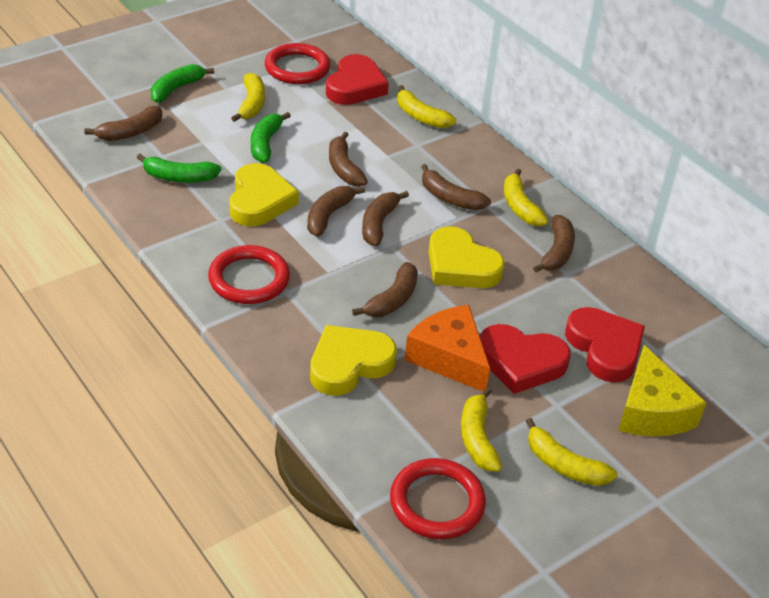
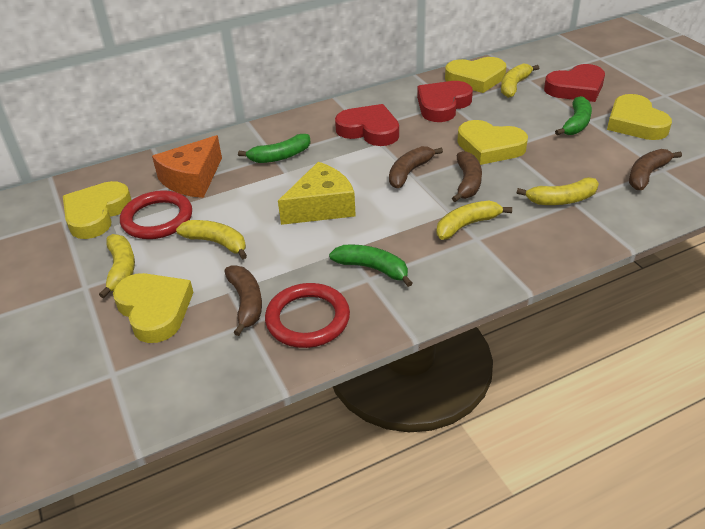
brown banana: 7 -> 4
red ring: 3 -> 2
yellow heart: 3 -> 5

